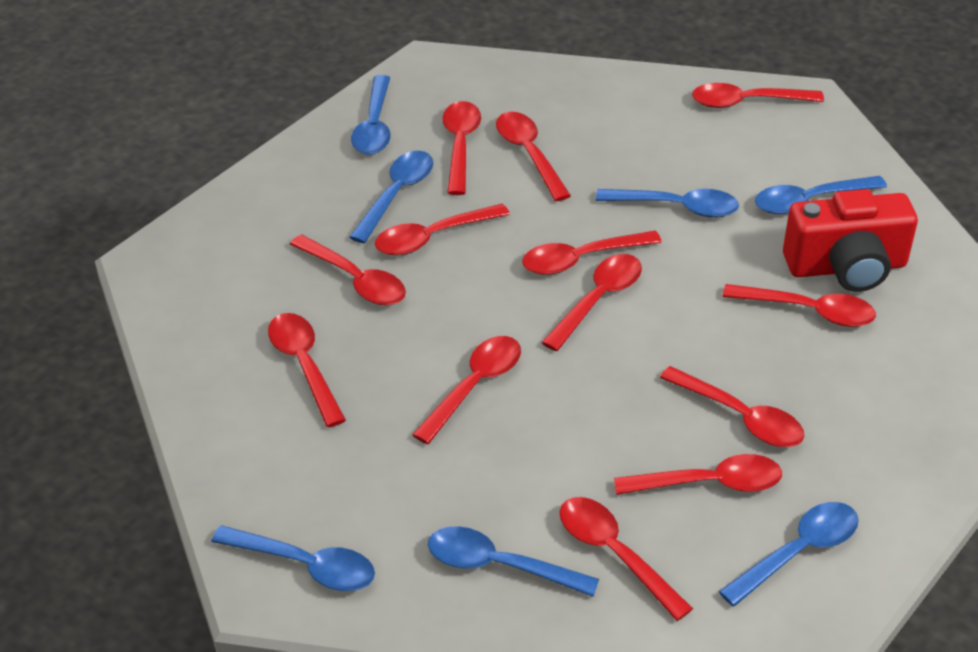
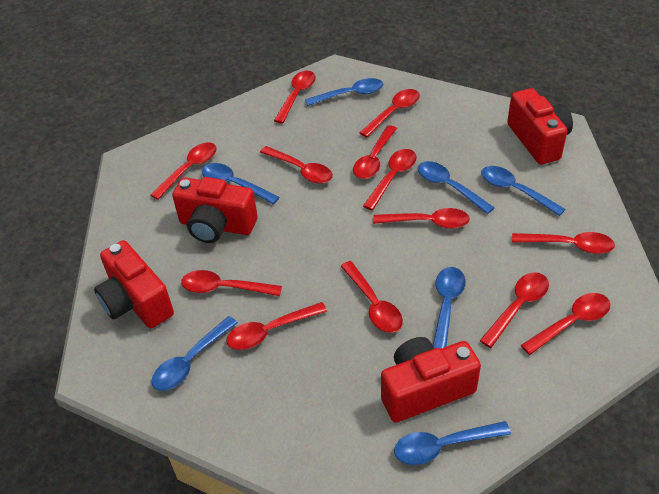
red camera: 1 -> 4

